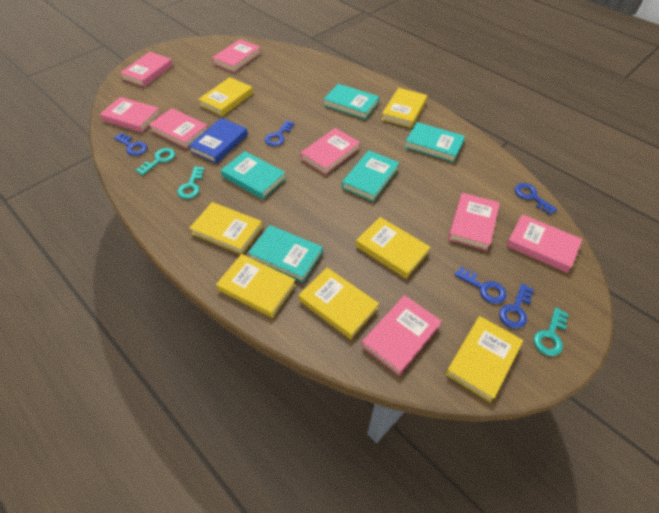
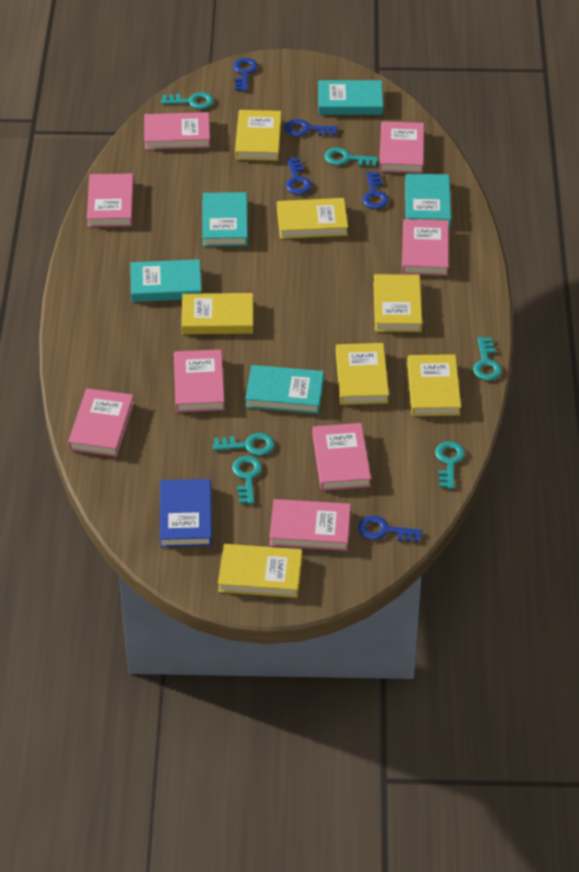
turquoise key: 3 -> 6

